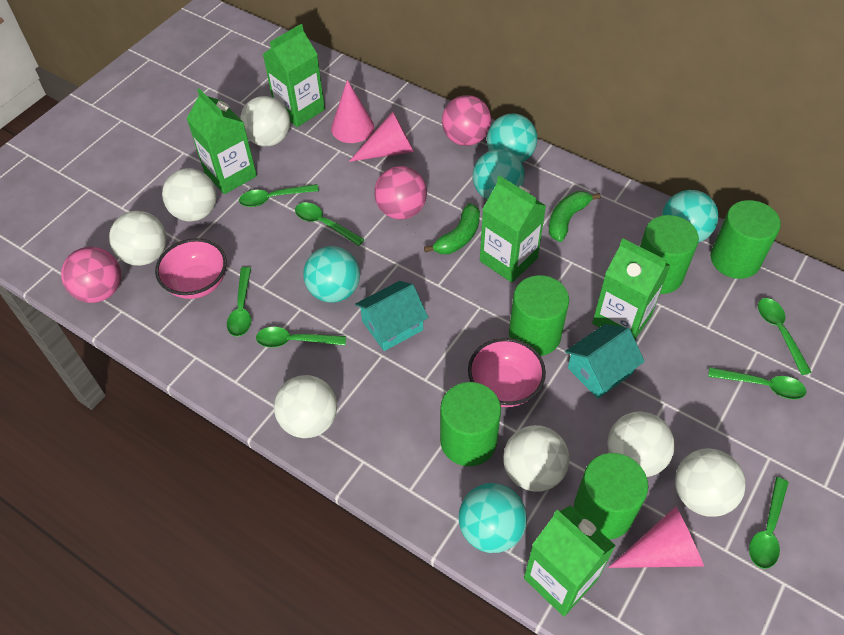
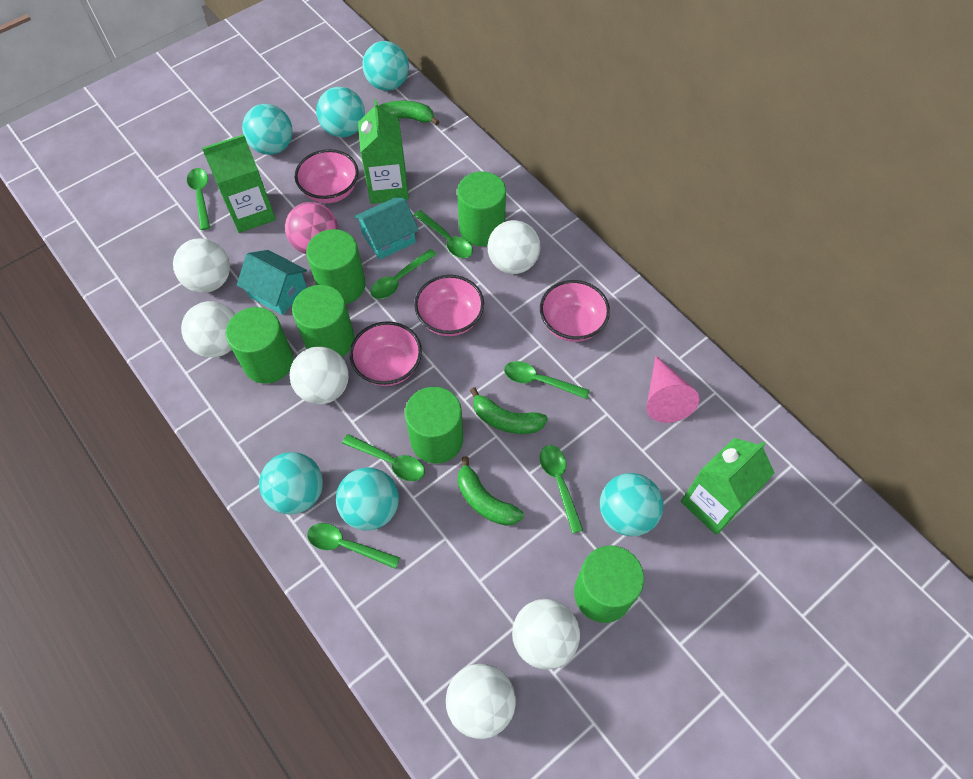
green banana: 2 -> 3
green carton: 5 -> 3
green cylinder: 5 -> 6
pink ball: 3 -> 1
pink bowl: 2 -> 4
pink cone: 3 -> 1
turquoise ball: 5 -> 6
white ball: 7 -> 6

